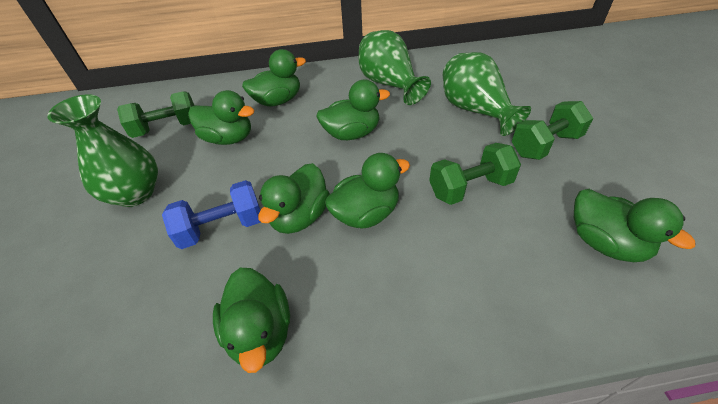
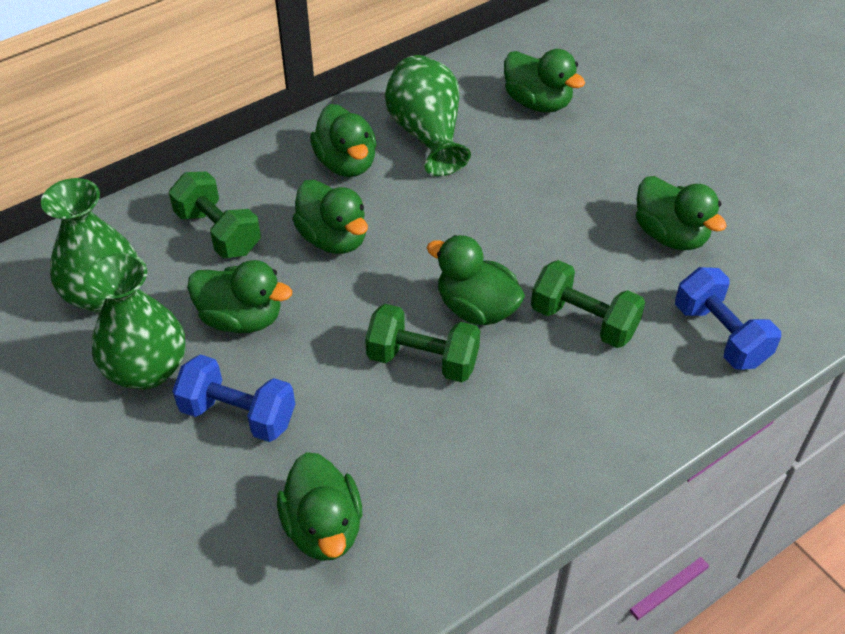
blue dumbbell: 1 -> 2

